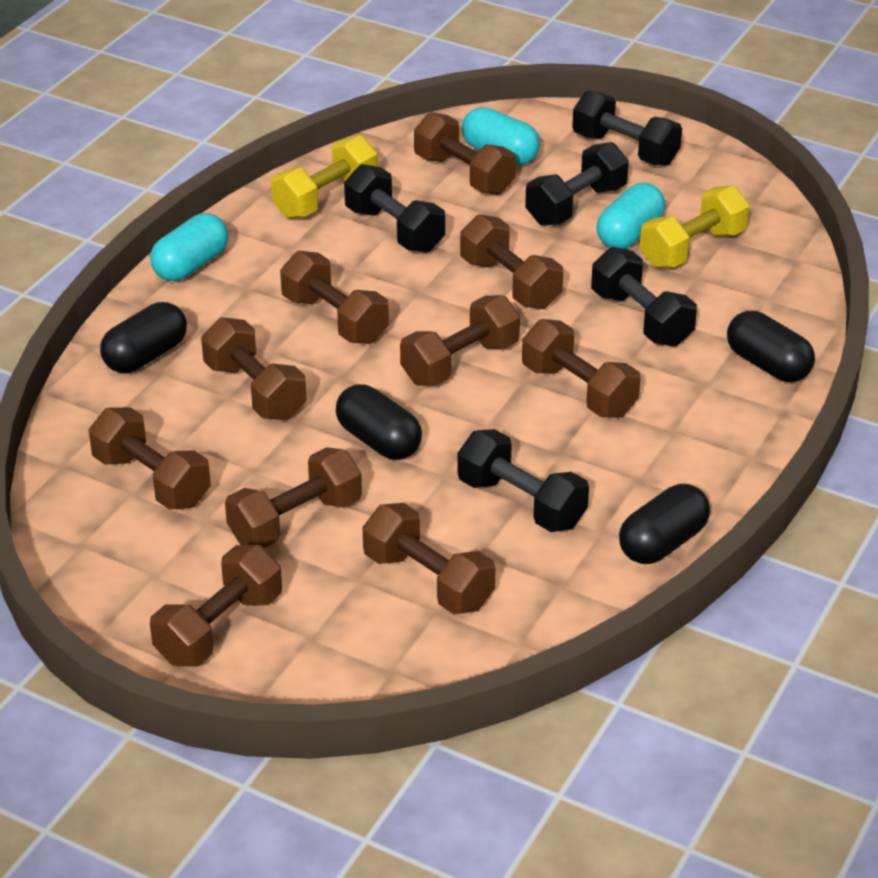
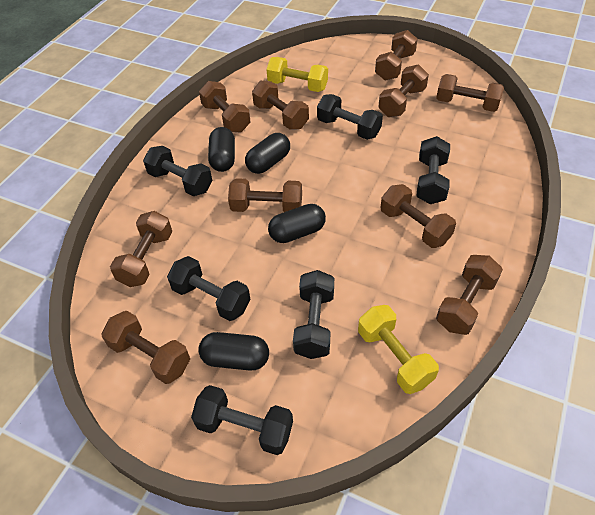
black dumbbell: 5 -> 6
turquoise capsule: 3 -> 0

